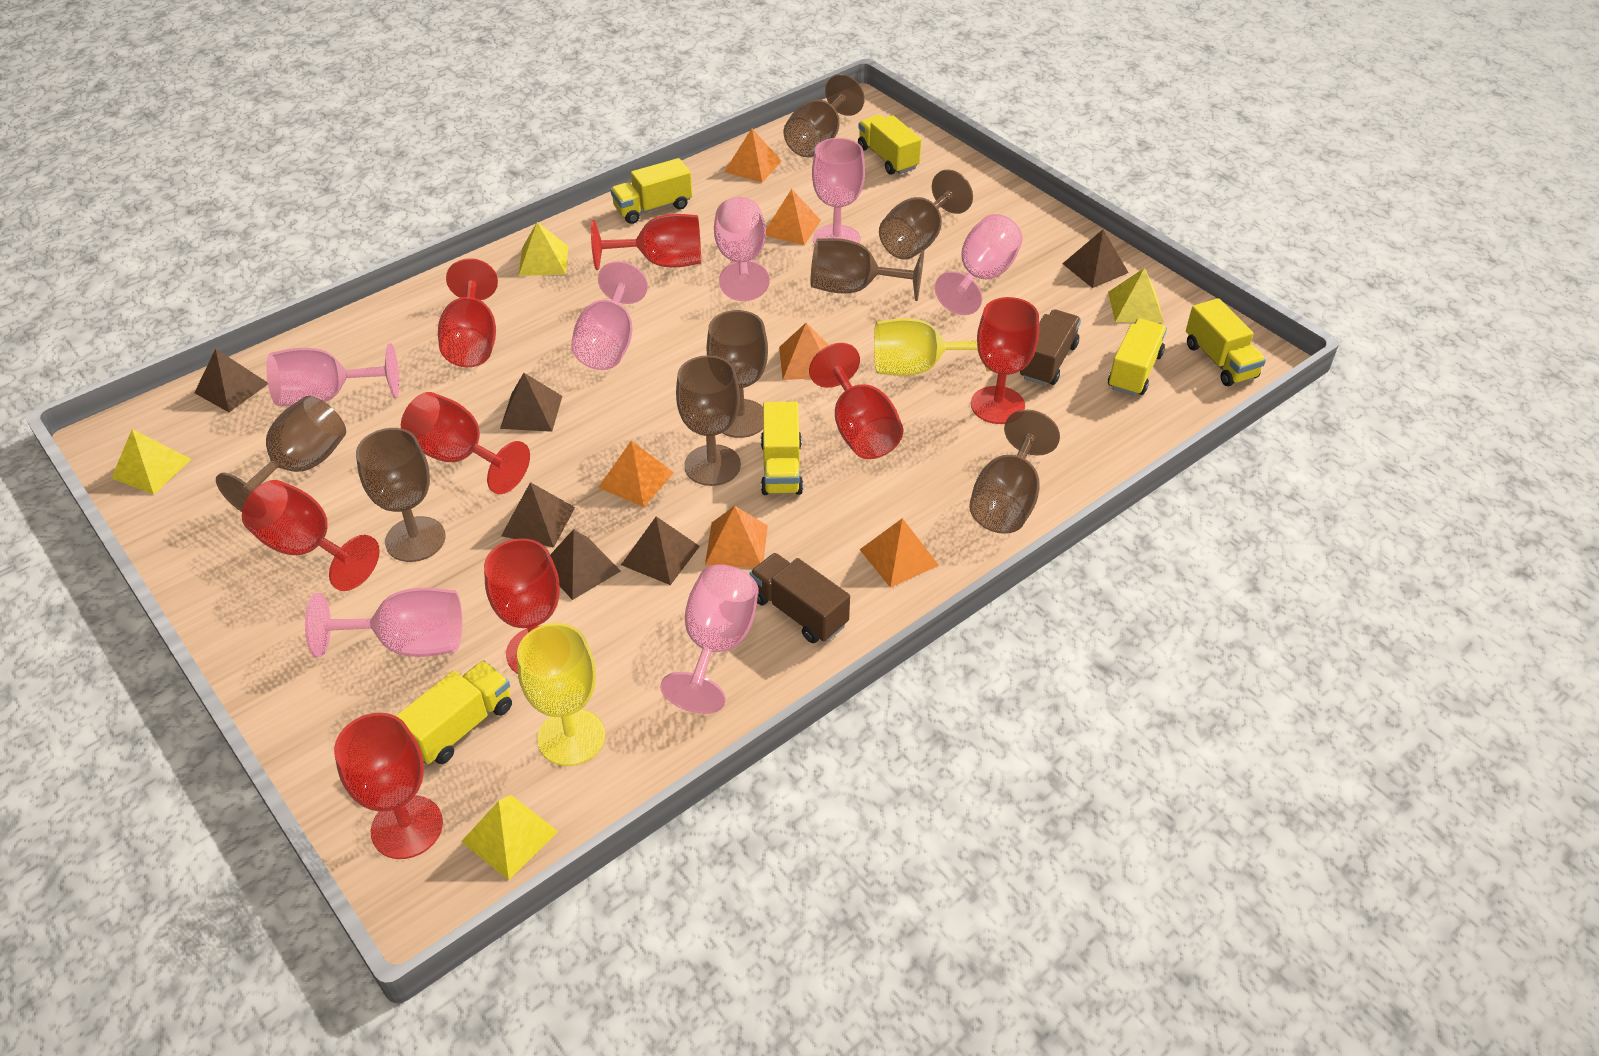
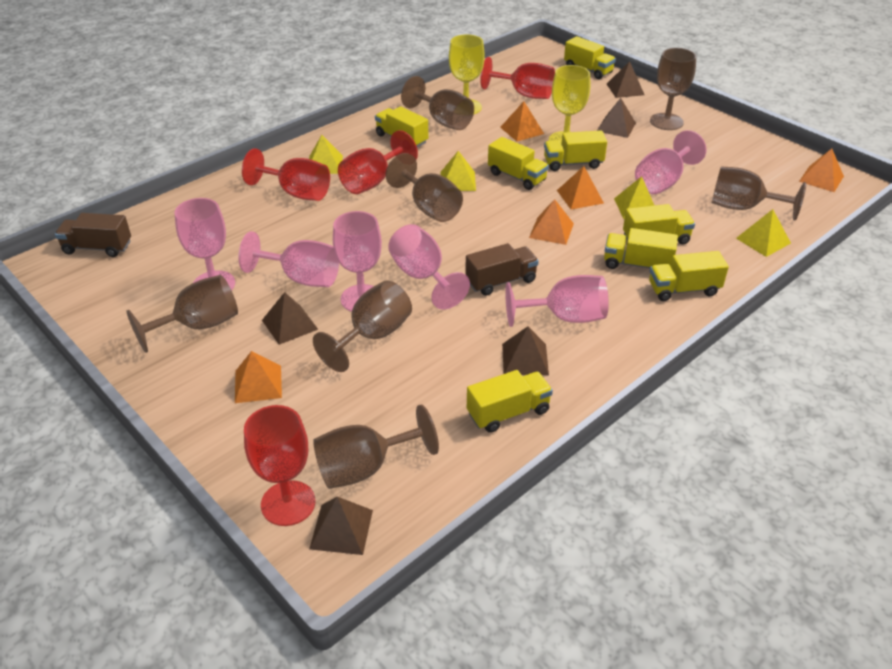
brown goblet: 8 -> 7
brown pyramid: 6 -> 5
orange pyramid: 6 -> 5
pink goblet: 7 -> 6
red goblet: 8 -> 4
yellow truck: 6 -> 8

